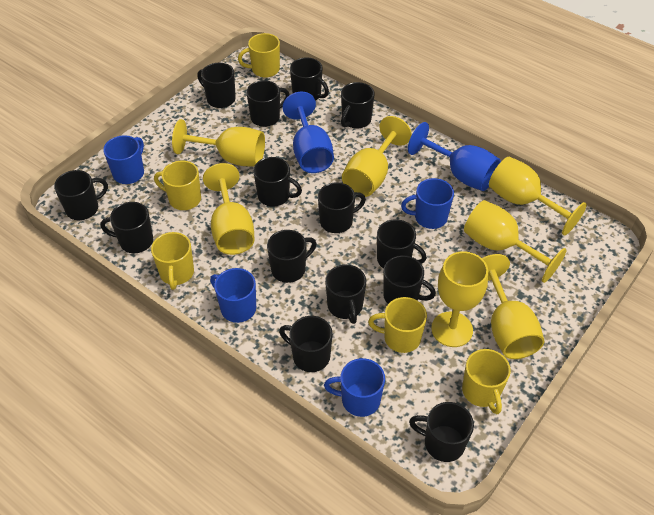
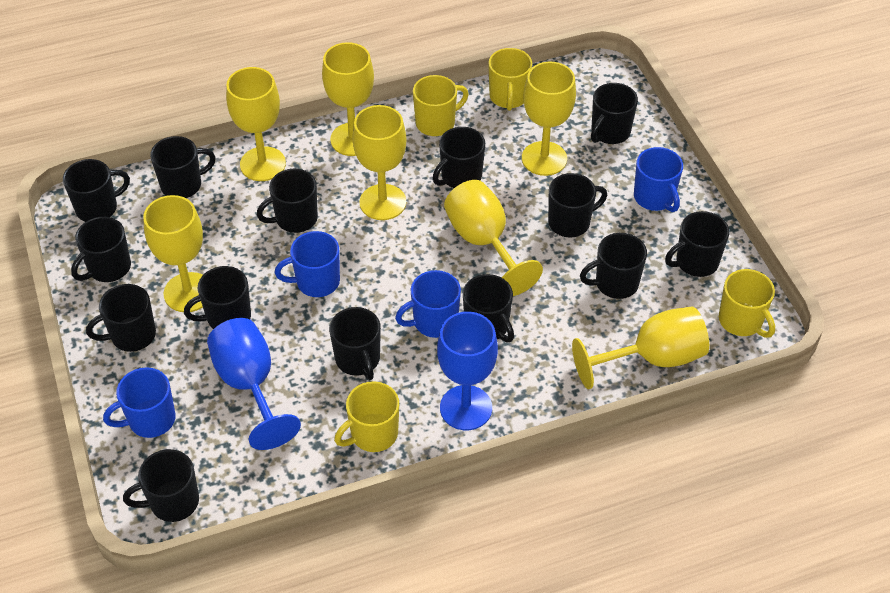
yellow mug: 5 -> 4

